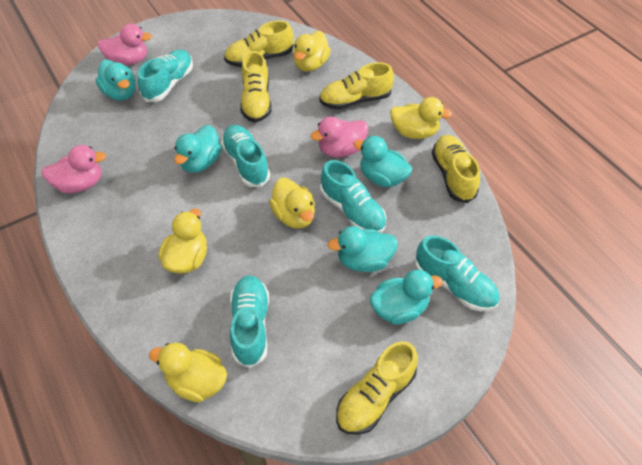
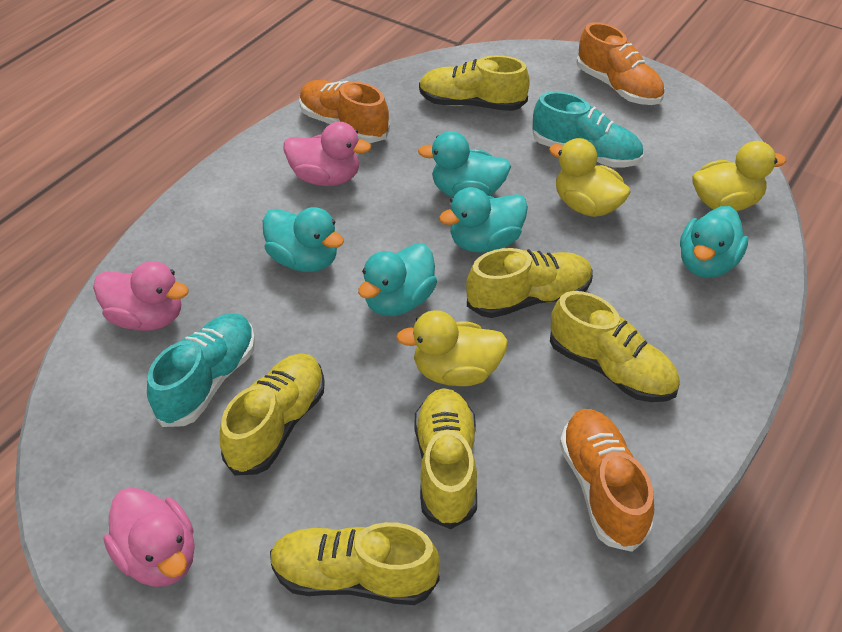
orange shoe: 0 -> 3
turquoise shoe: 5 -> 2
yellow duck: 5 -> 3
yellow shoe: 5 -> 6

